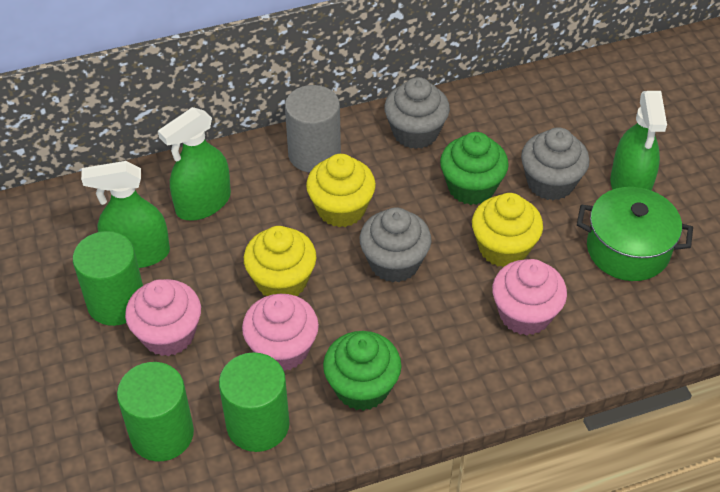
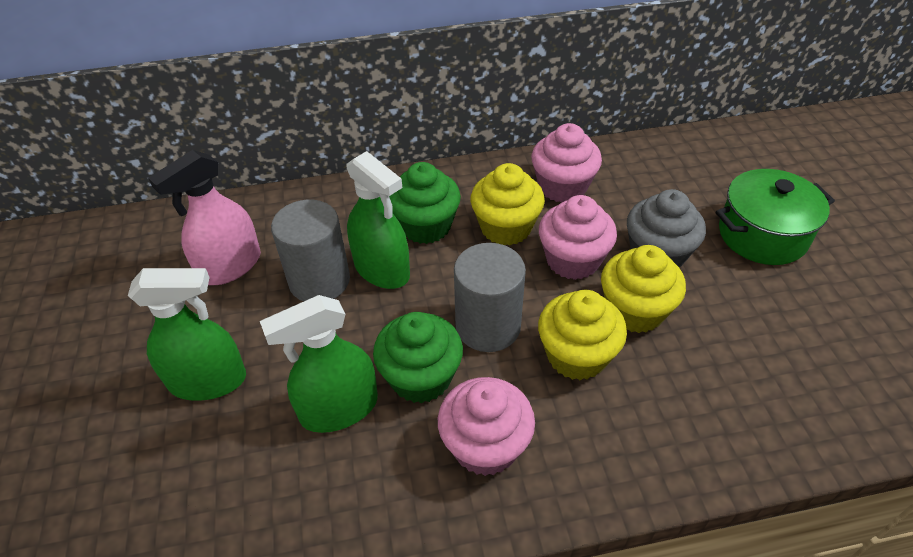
green cylinder: 3 -> 0
grey cupcake: 3 -> 1
grey cylinder: 1 -> 2
pink spray bottle: 0 -> 1

